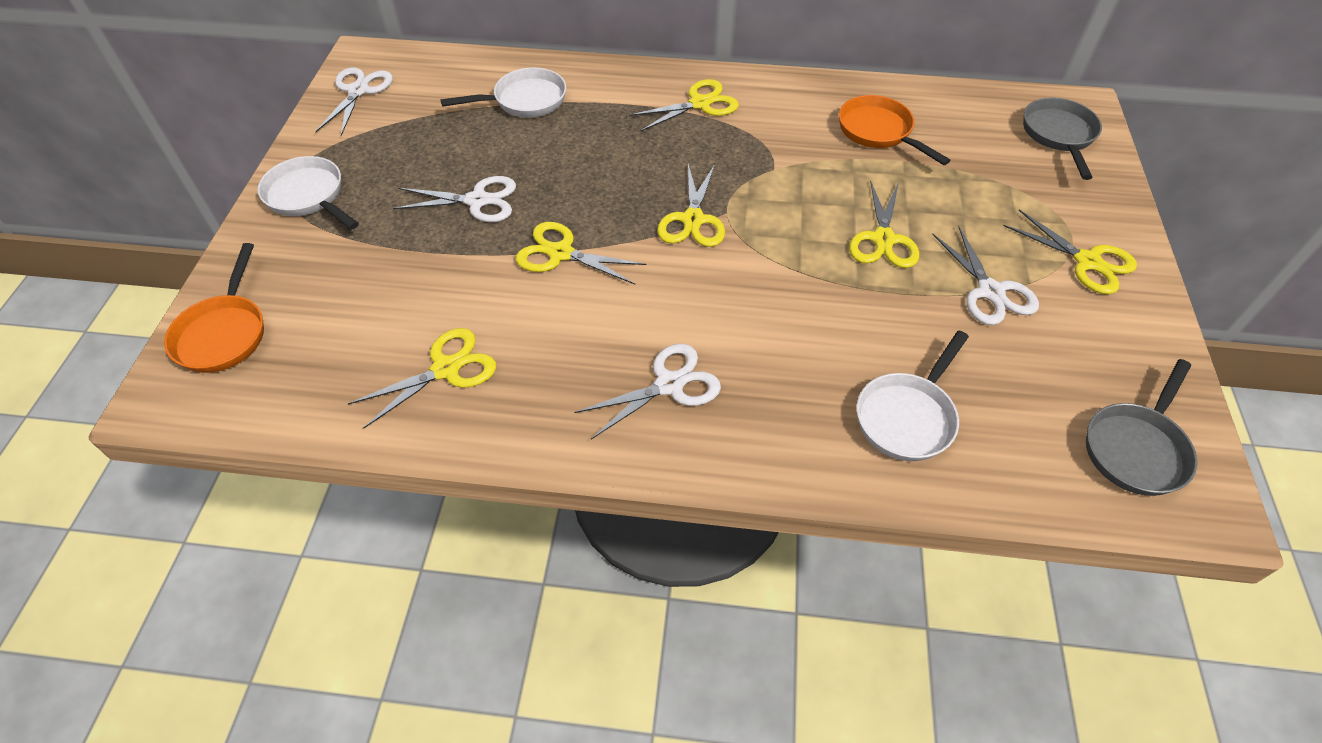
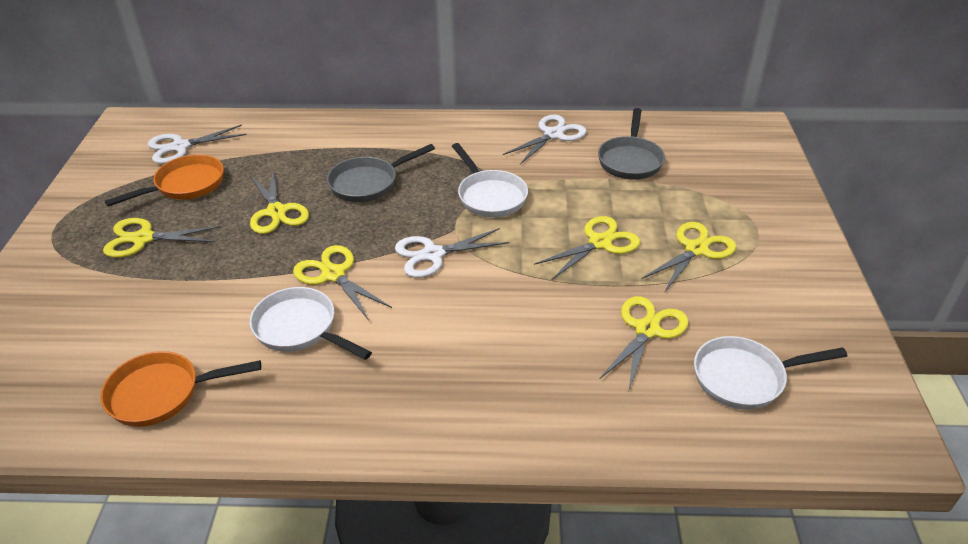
white scissors: 4 -> 3

